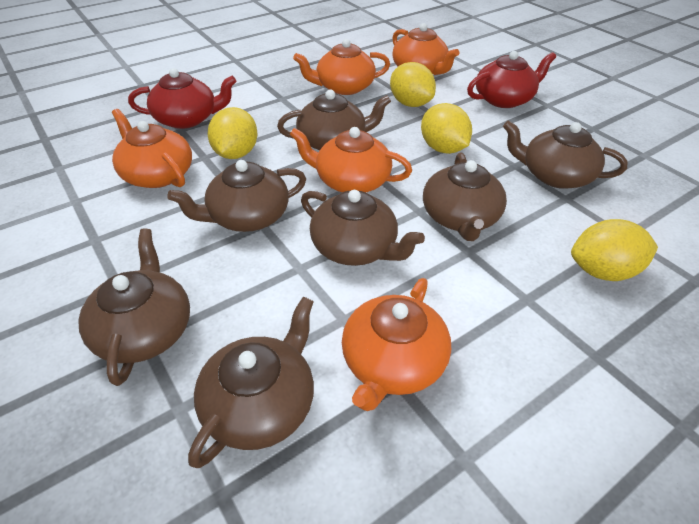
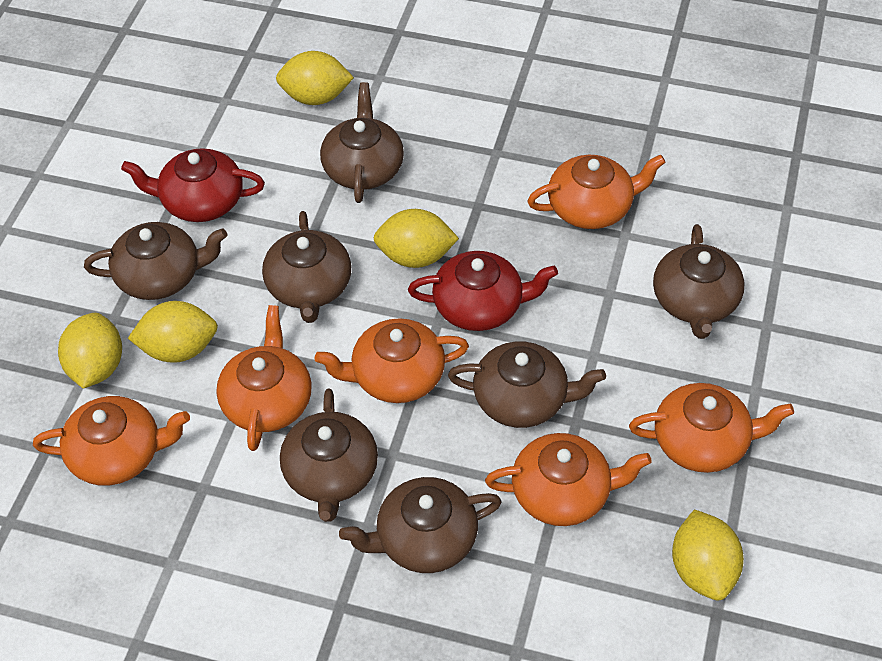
orange teapot: 5 -> 6
yellow lemon: 4 -> 5

